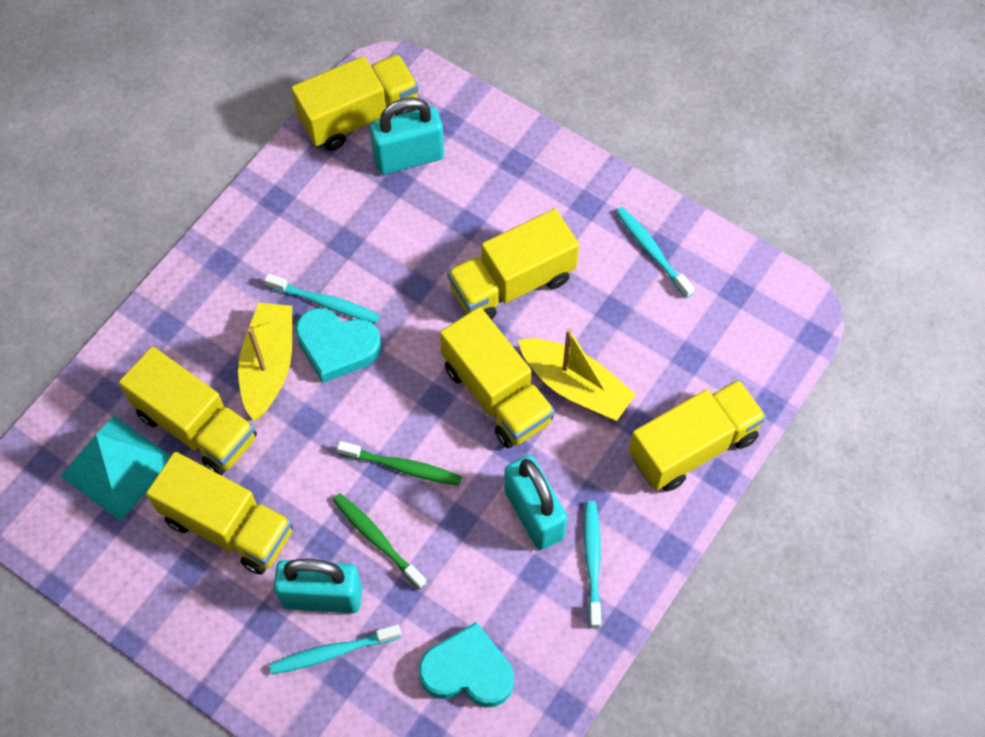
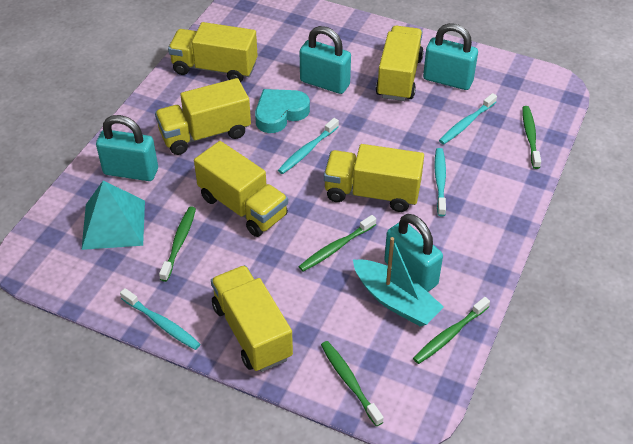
green toothbrush: 2 -> 5
turquoise boat: 0 -> 1
turquoise heart: 2 -> 1
turquoise padlock: 3 -> 4
yellow boat: 2 -> 0

